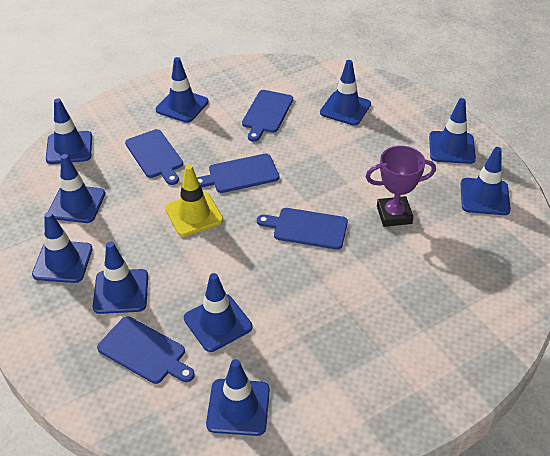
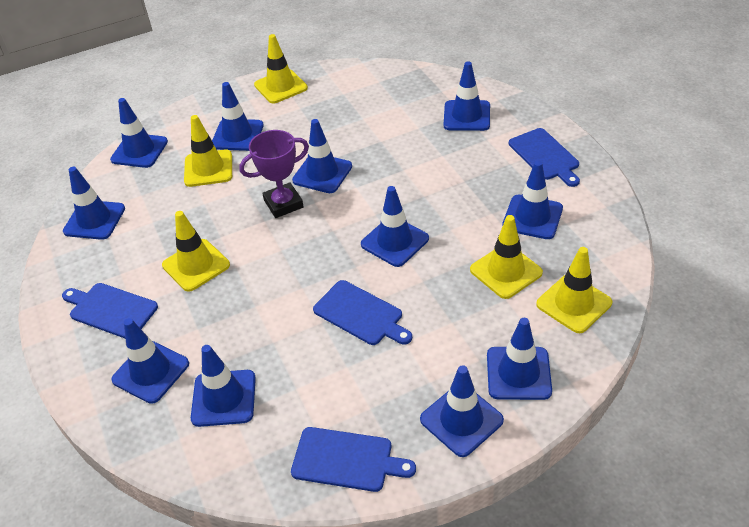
blue cutting board: 5 -> 4
blue traffic cone: 10 -> 11
yellow traffic cone: 1 -> 5

